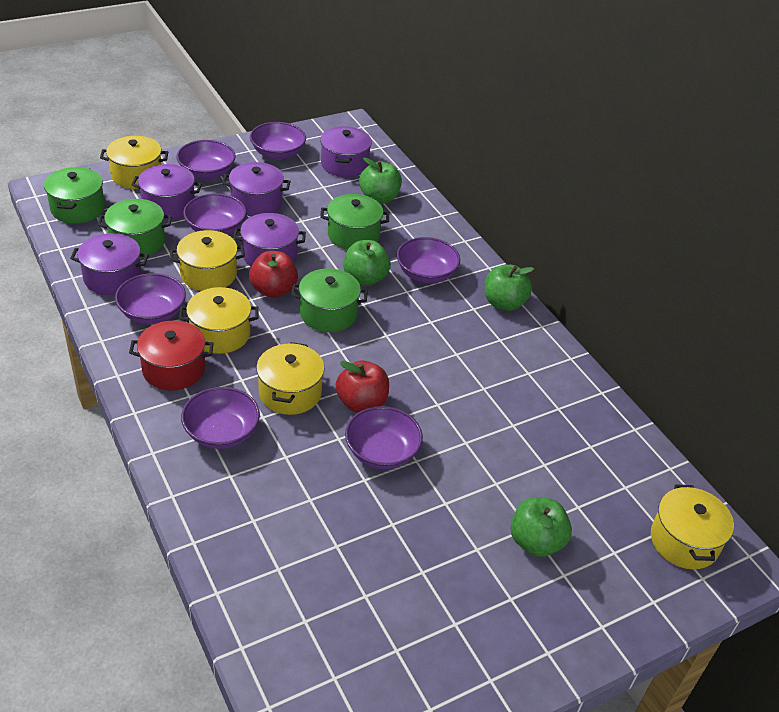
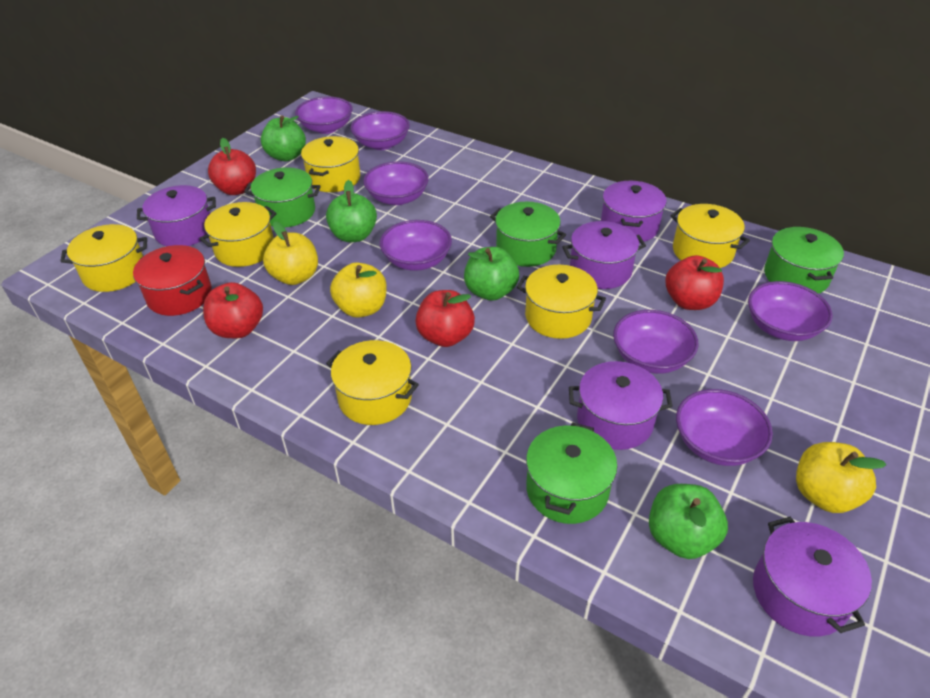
red apple: 2 -> 4
yellow apple: 0 -> 3
yellow pot: 5 -> 6

